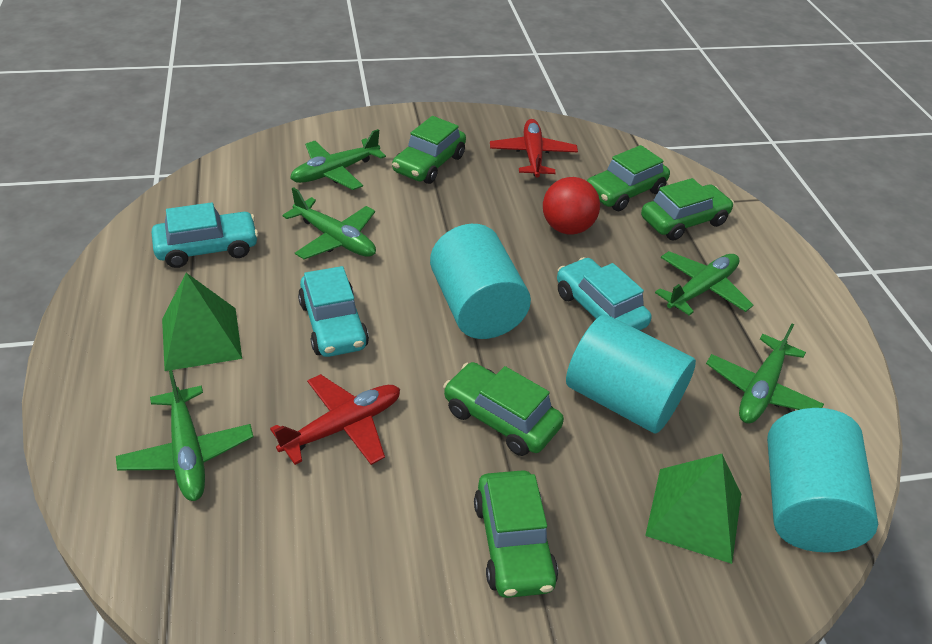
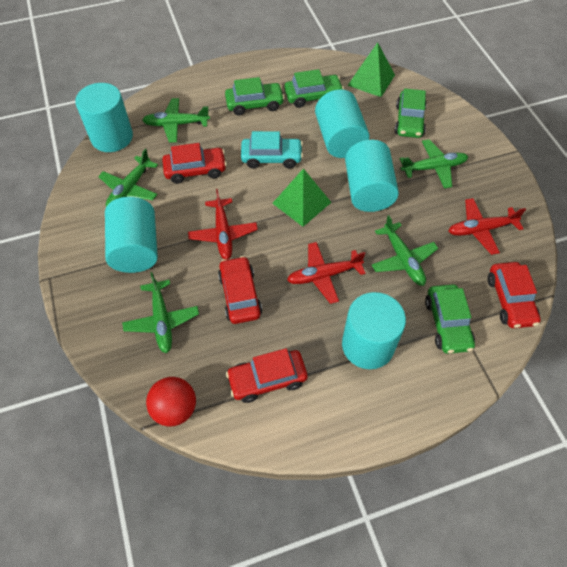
green car: 5 -> 4
red car: 0 -> 4
red plane: 2 -> 3
turquoise car: 3 -> 1
turquoise cylinder: 3 -> 5

